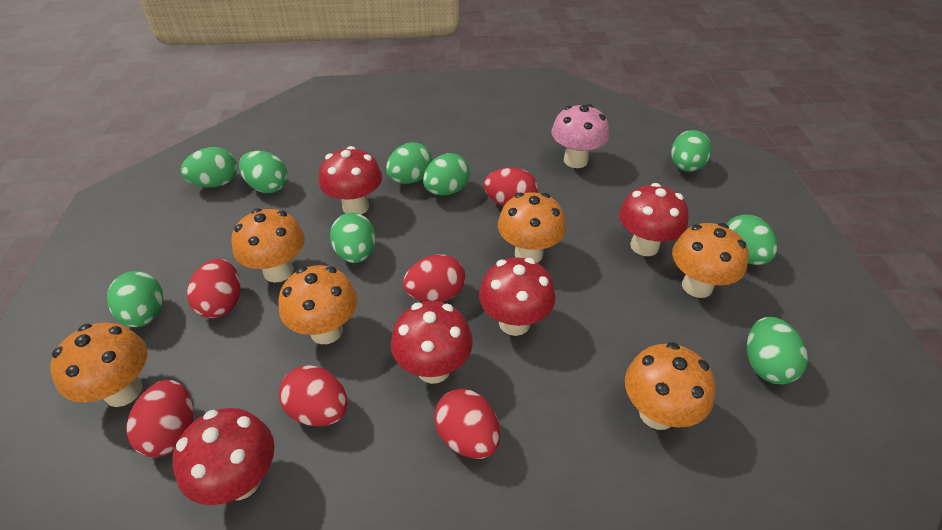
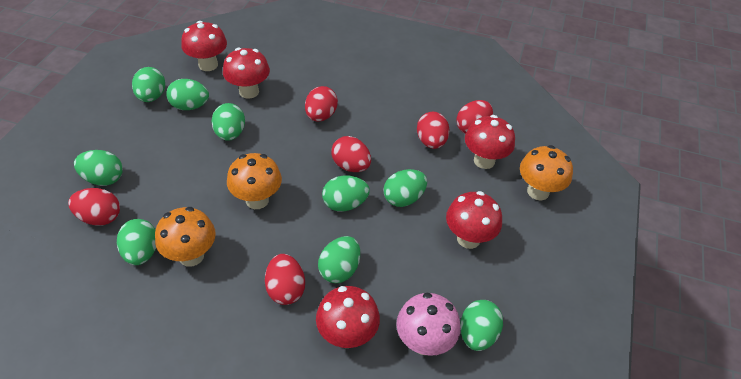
orange mushroom: 6 -> 3

